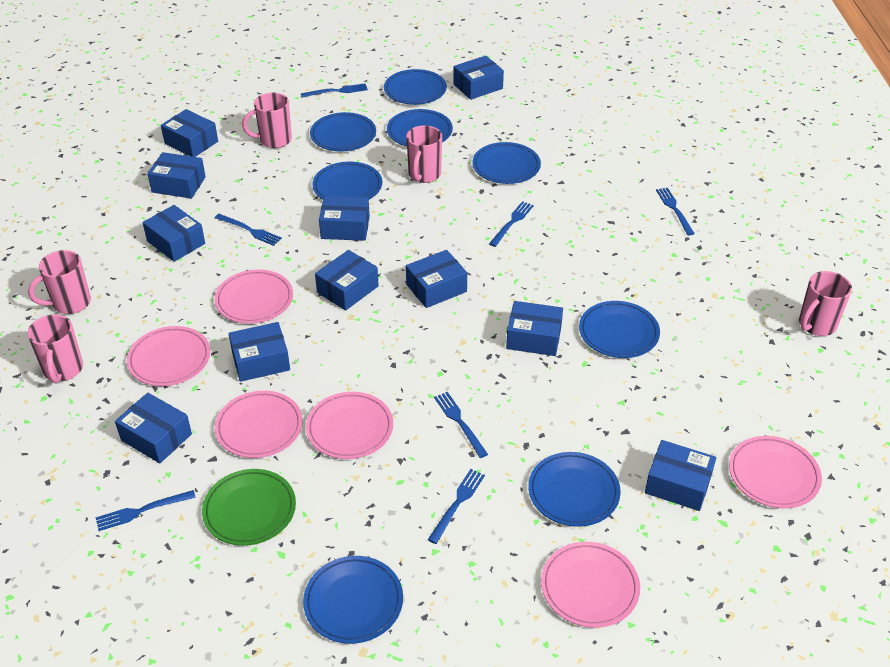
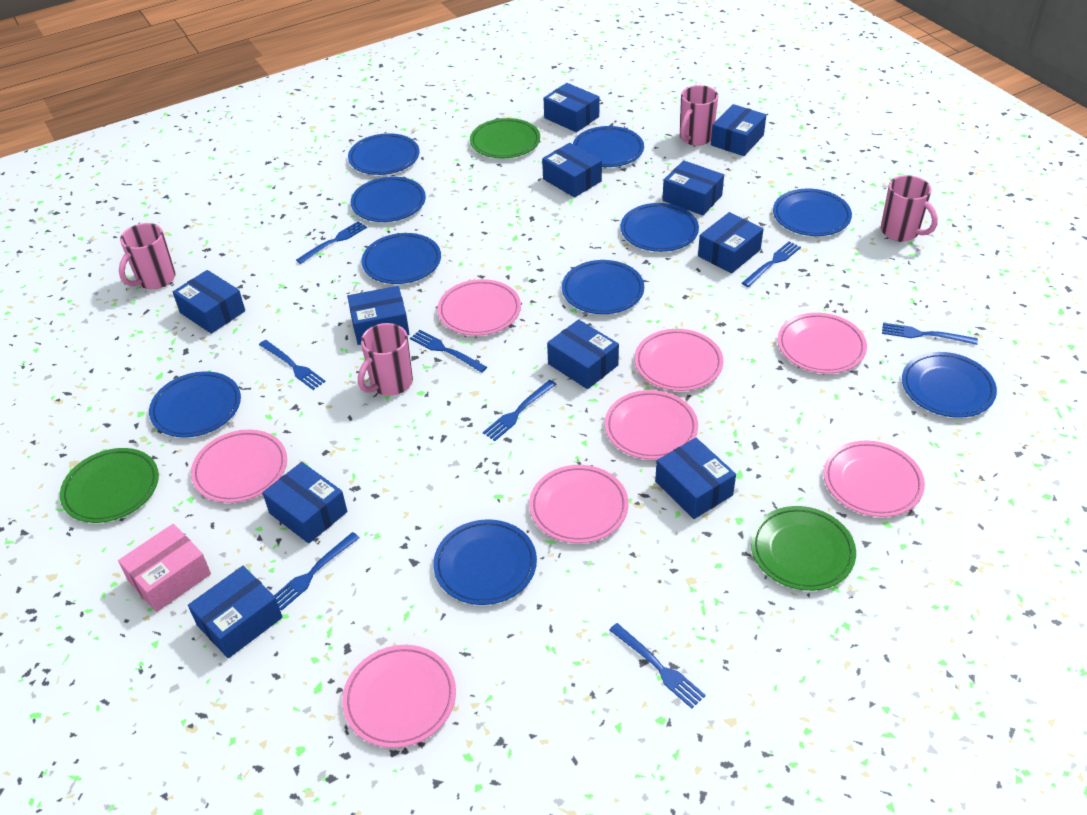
blue fork: 7 -> 8
blue plate: 8 -> 10
green plate: 1 -> 3
pink box: 0 -> 1
pink mug: 5 -> 4
pink plate: 6 -> 8

